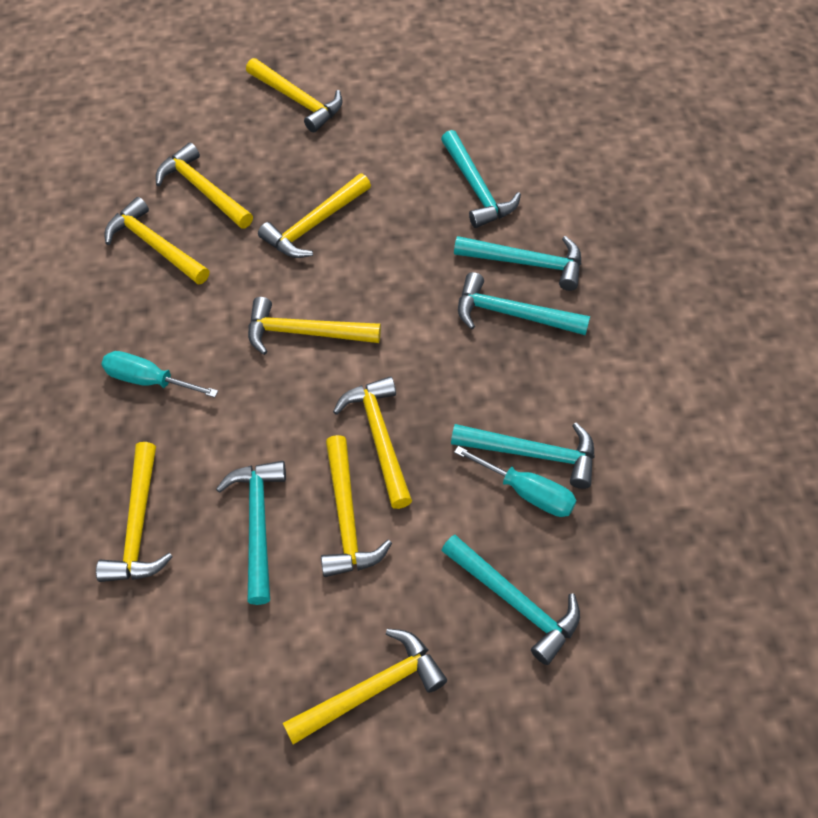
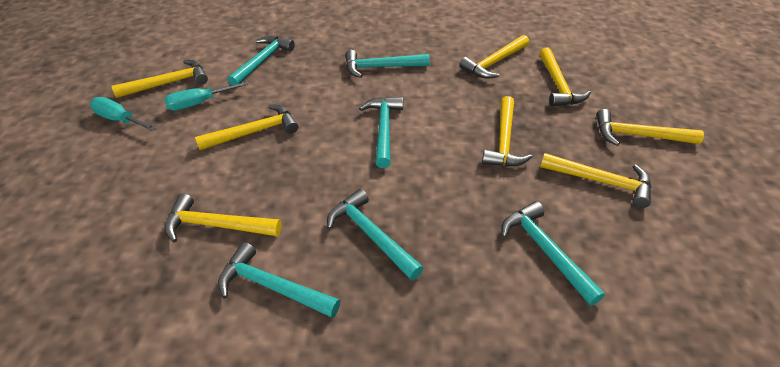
yellow hammer: 9 -> 8

